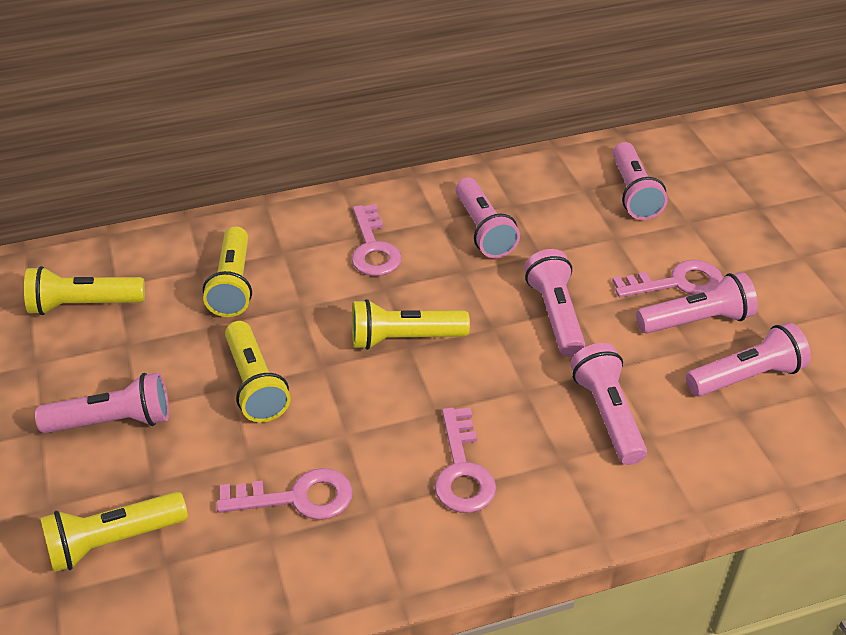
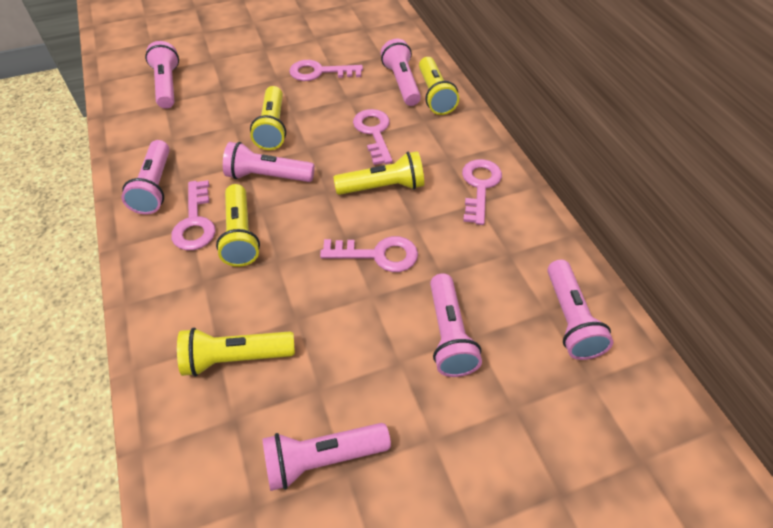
pink key: 4 -> 5

